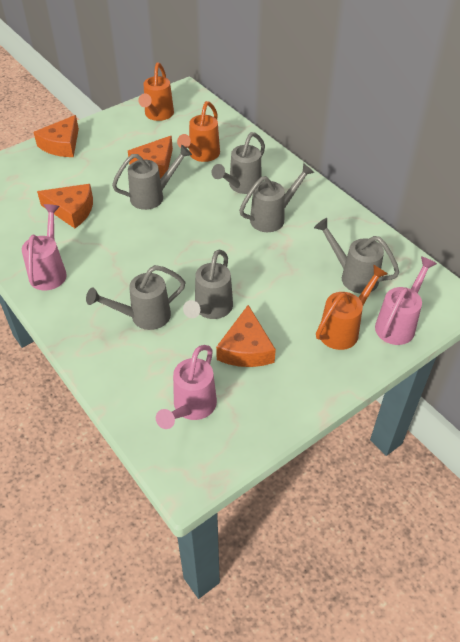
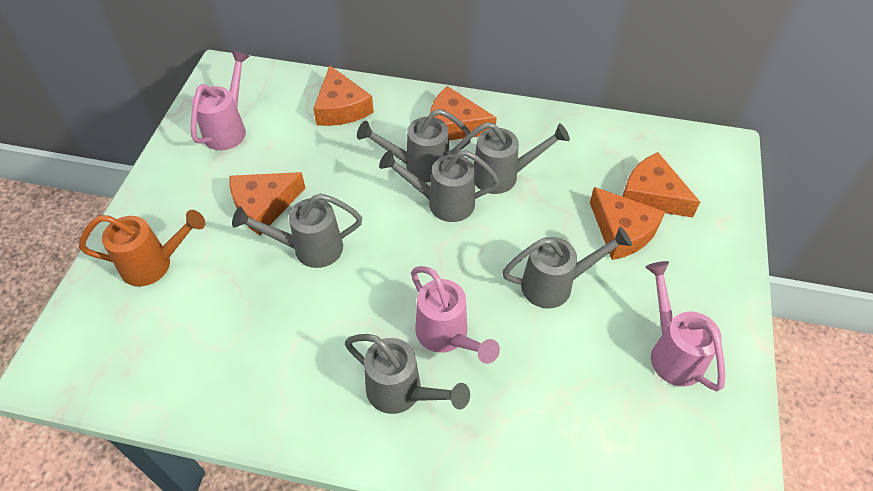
orange cheese: 4 -> 5
orange watering can: 3 -> 1

